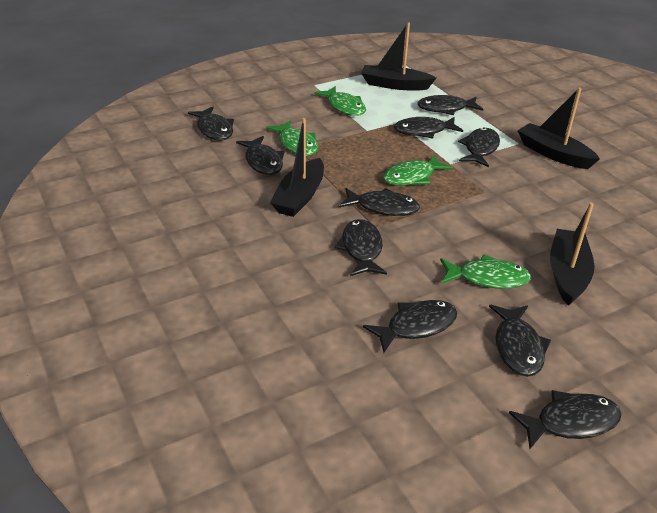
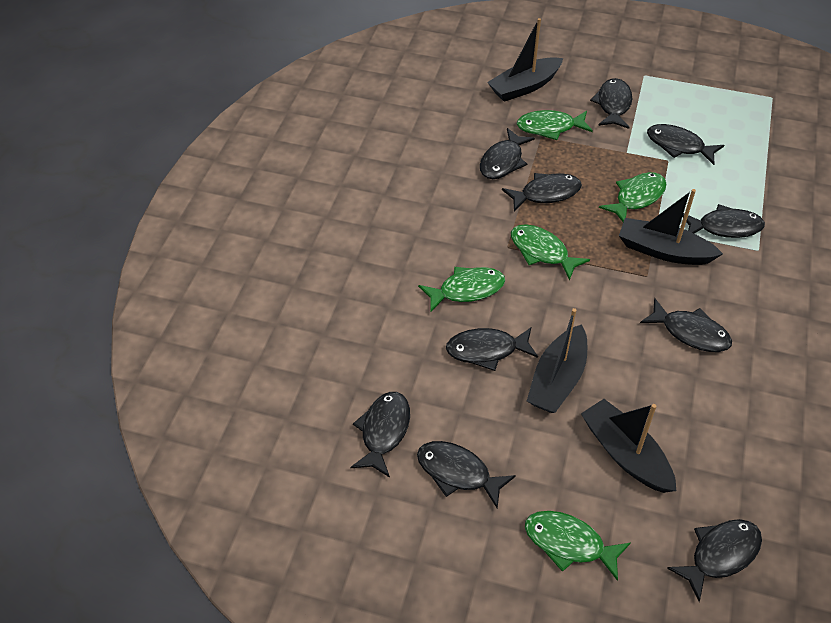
green fish: 4 -> 5

